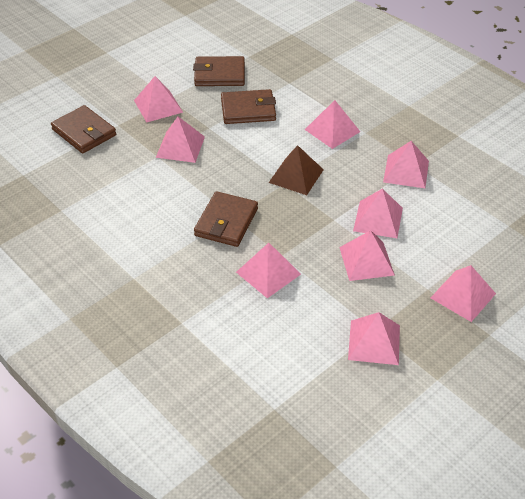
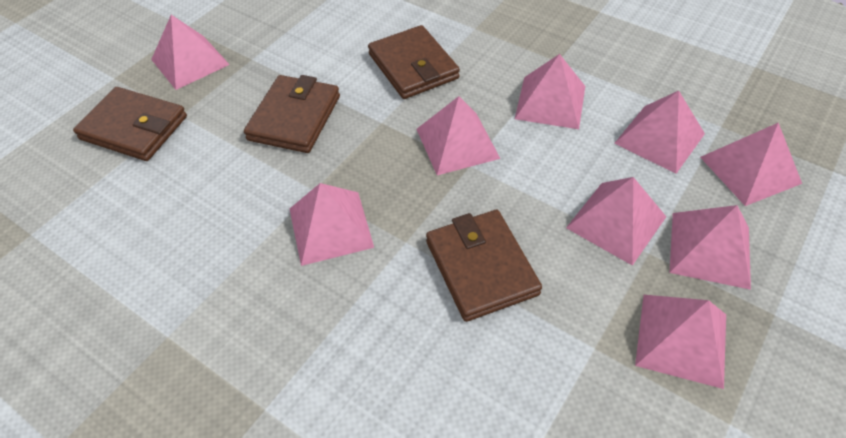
brown pyramid: 1 -> 0

